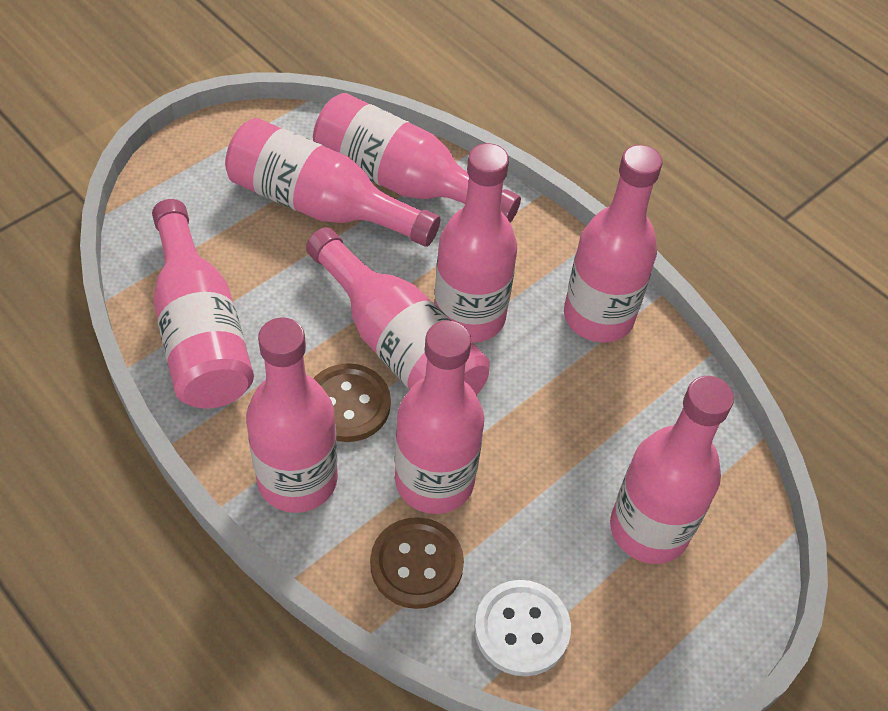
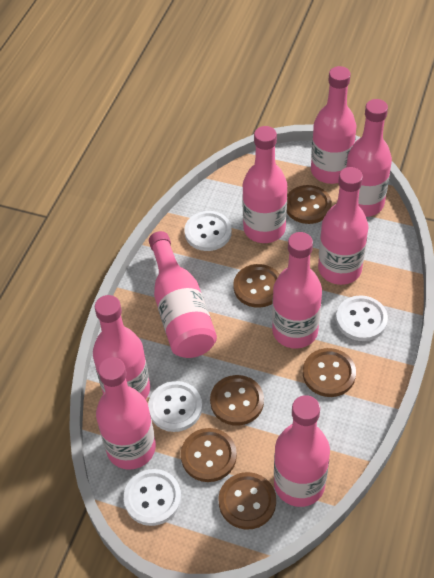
brown button: 2 -> 6
white button: 1 -> 4

